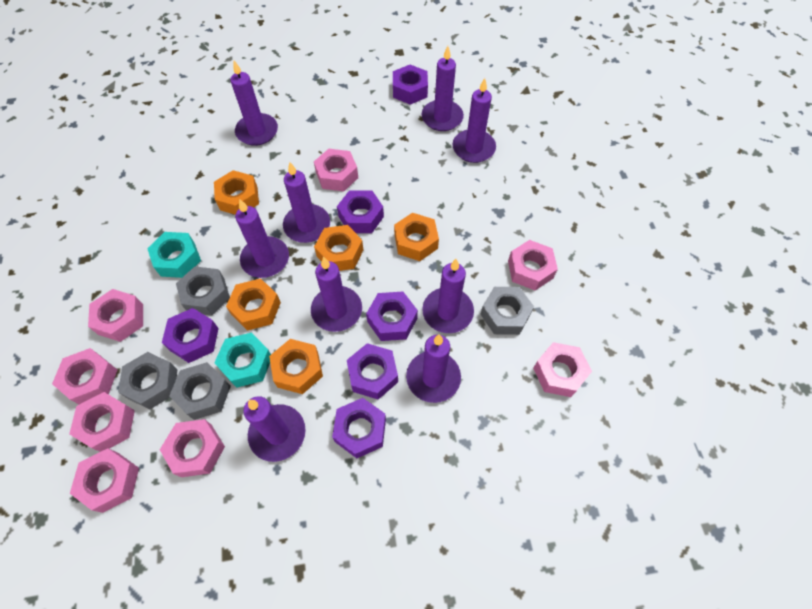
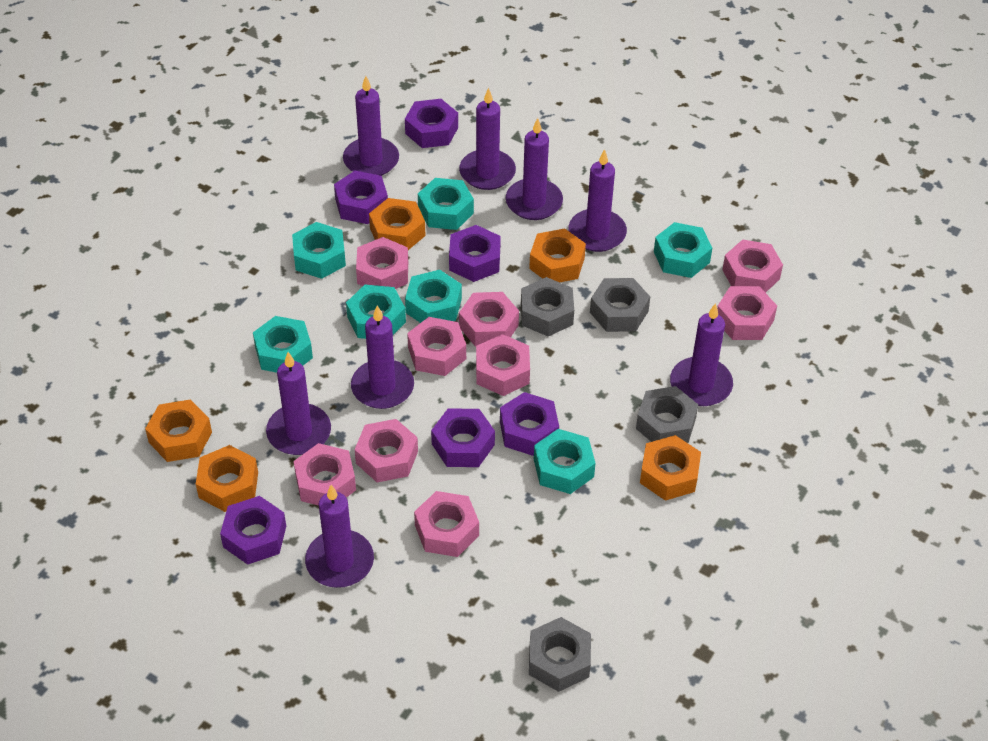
pink nut: 8 -> 9
purple candle: 9 -> 8
turquoise nut: 2 -> 7

